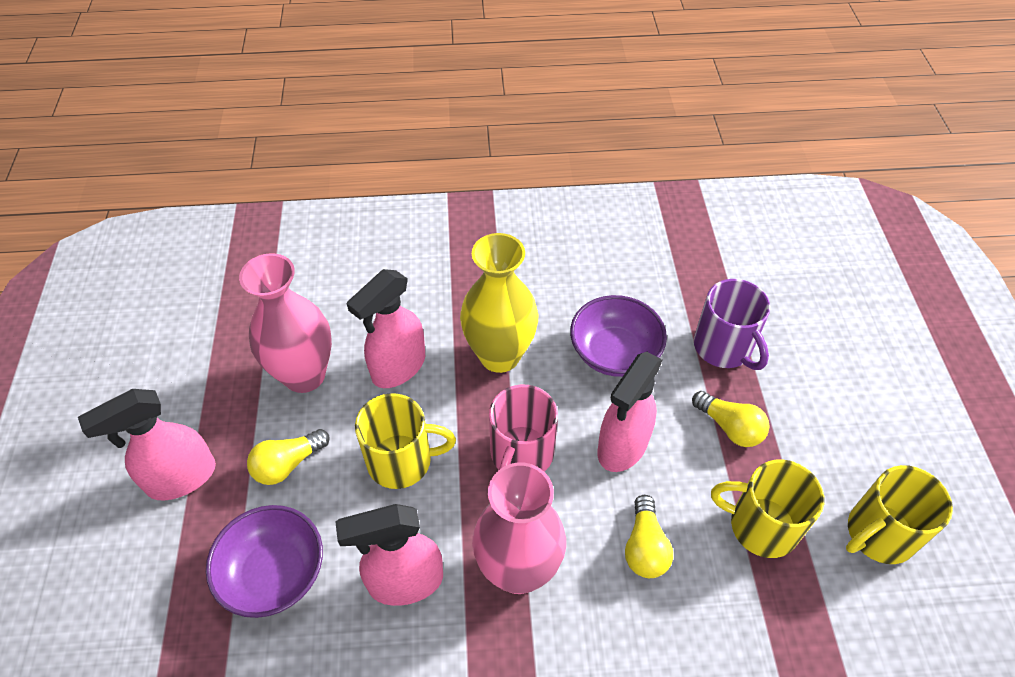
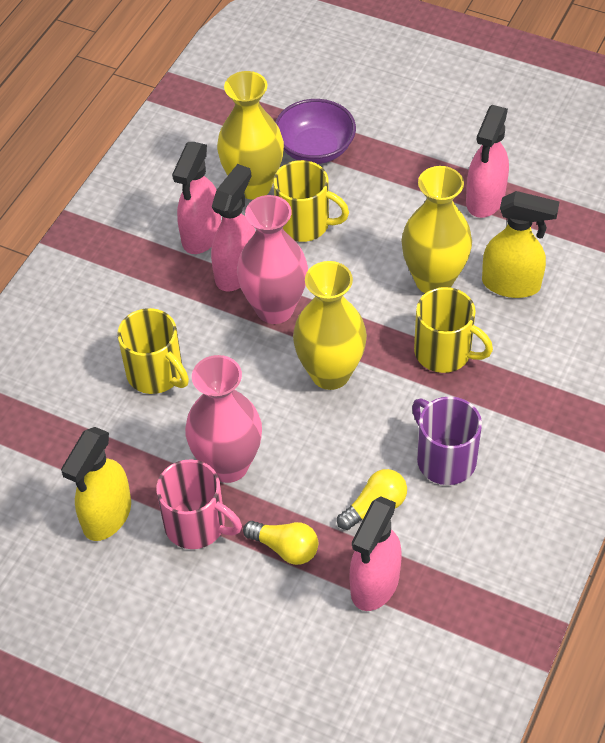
purple bowl: 2 -> 1
yellow light bulb: 3 -> 2
yellow spray bottle: 0 -> 2
yellow vase: 1 -> 3

